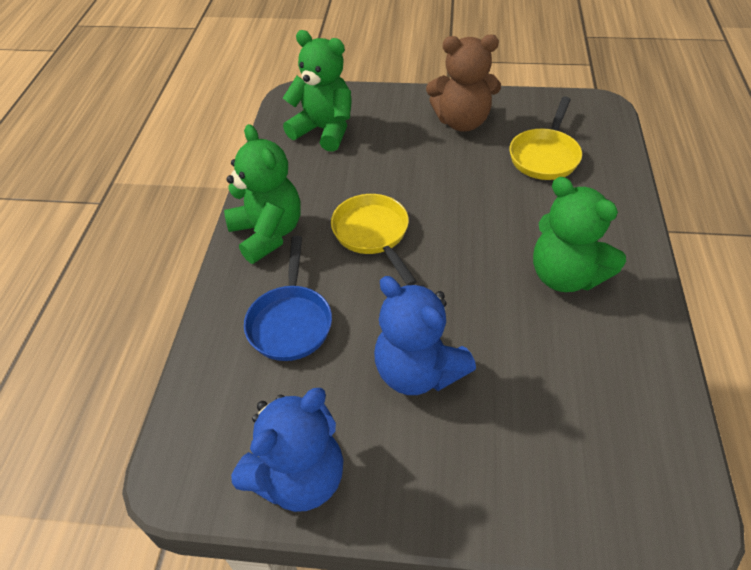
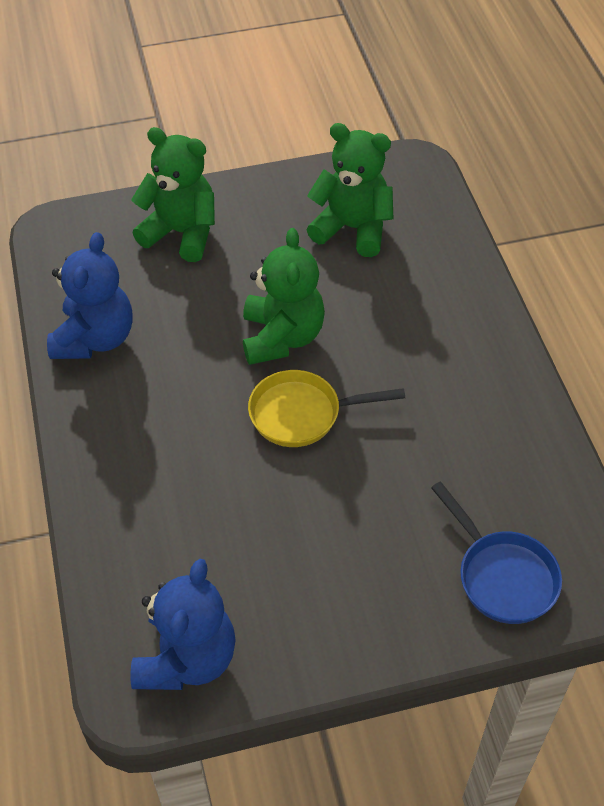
brown teddy bear: 1 -> 0
yellow pan: 2 -> 1

